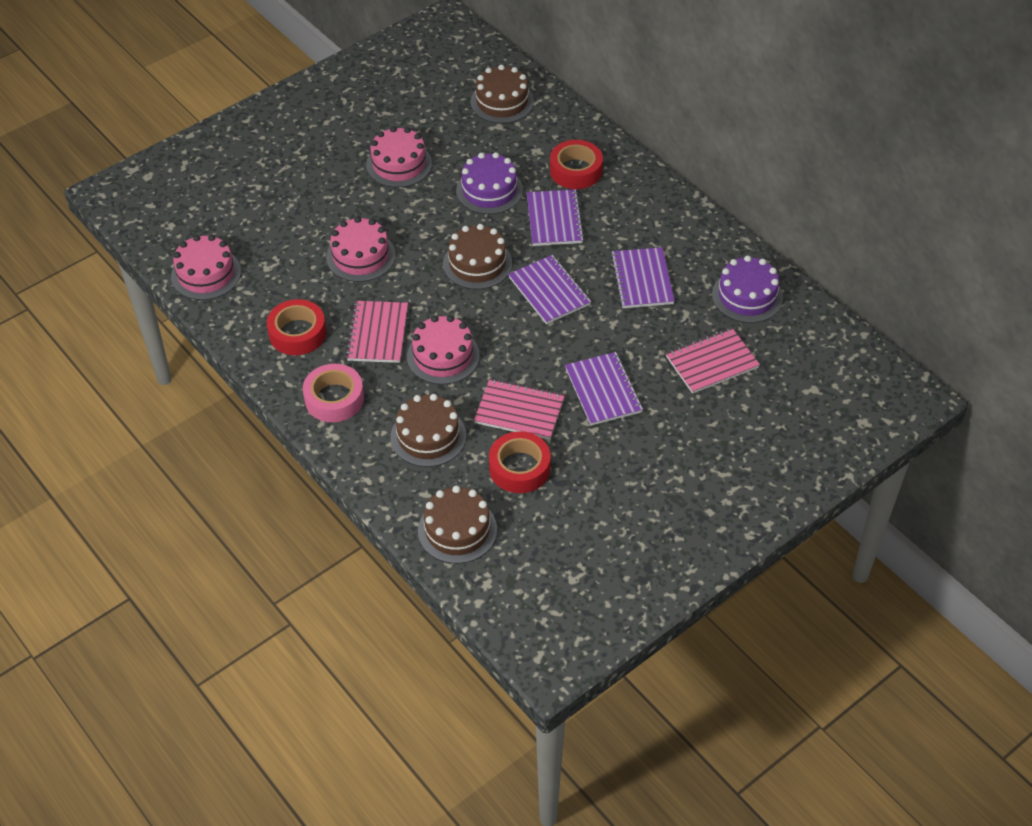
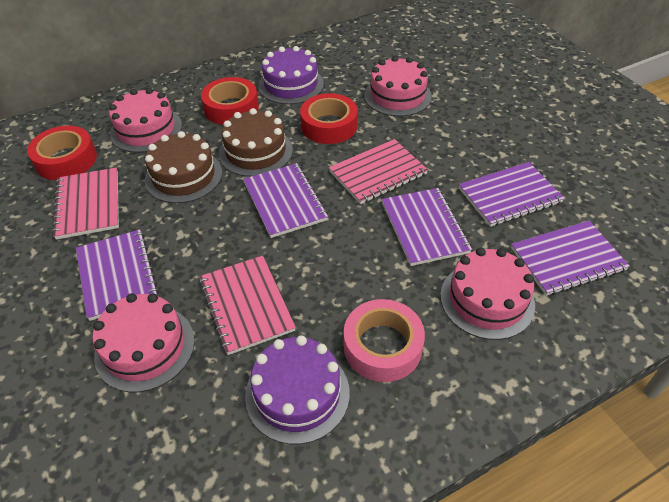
brown cake: 4 -> 2
purple notebook: 4 -> 5

